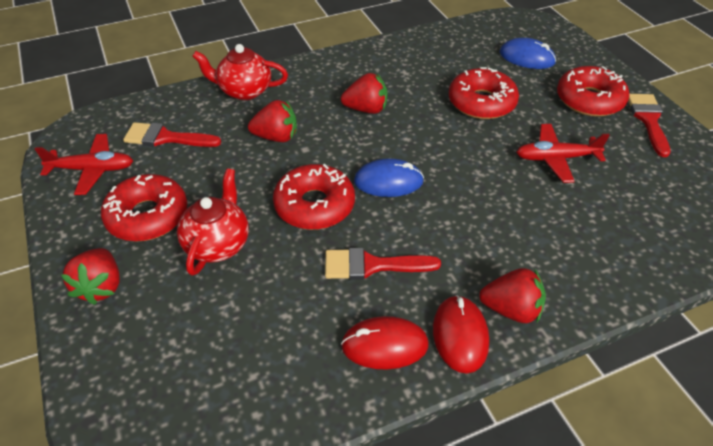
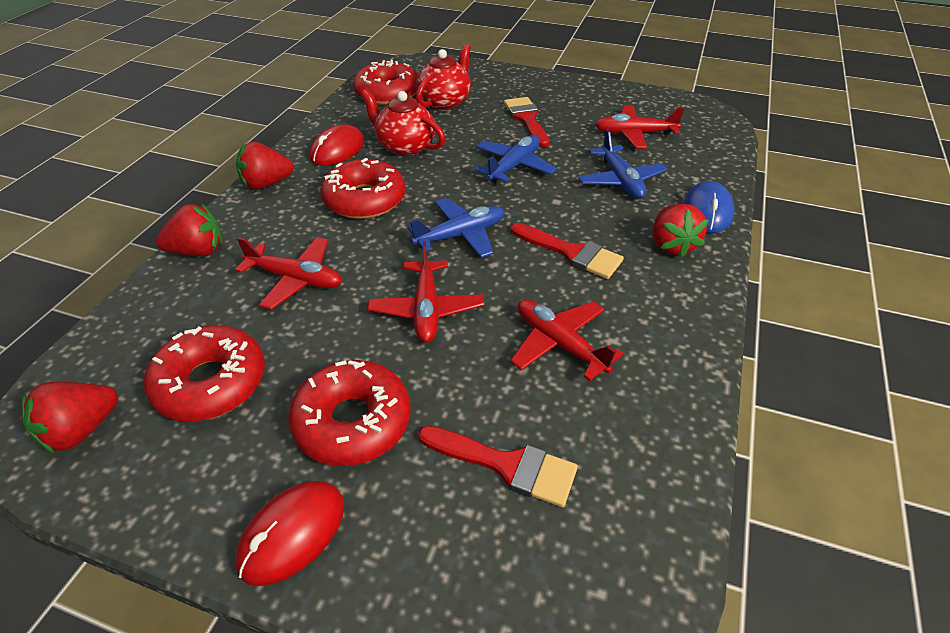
blue mouse: 2 -> 1
blue plane: 0 -> 3
red plane: 2 -> 4

